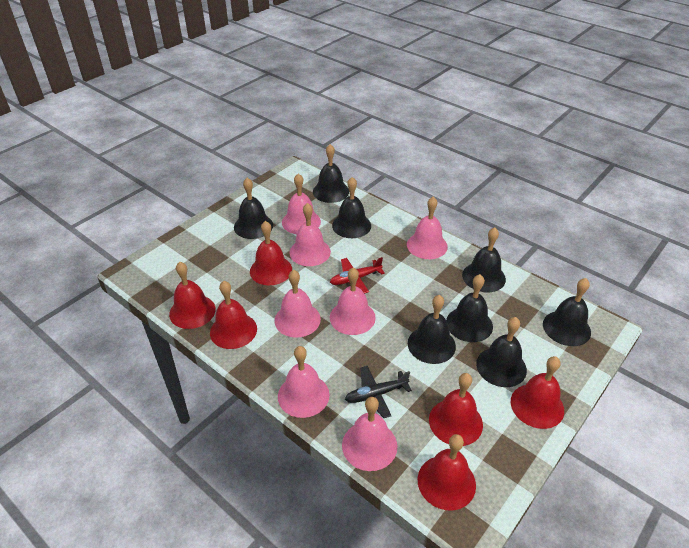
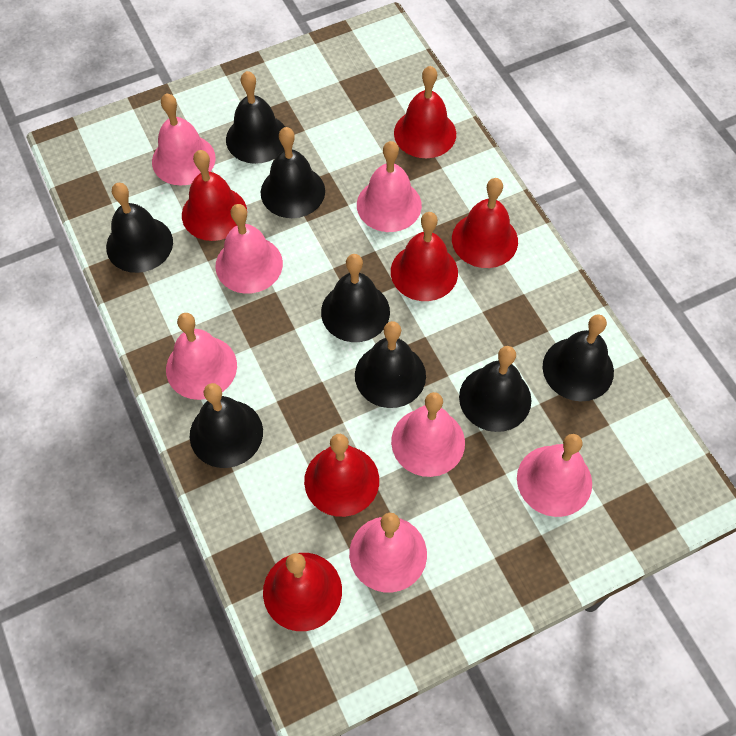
black plane: 1 -> 0
red plane: 1 -> 0

